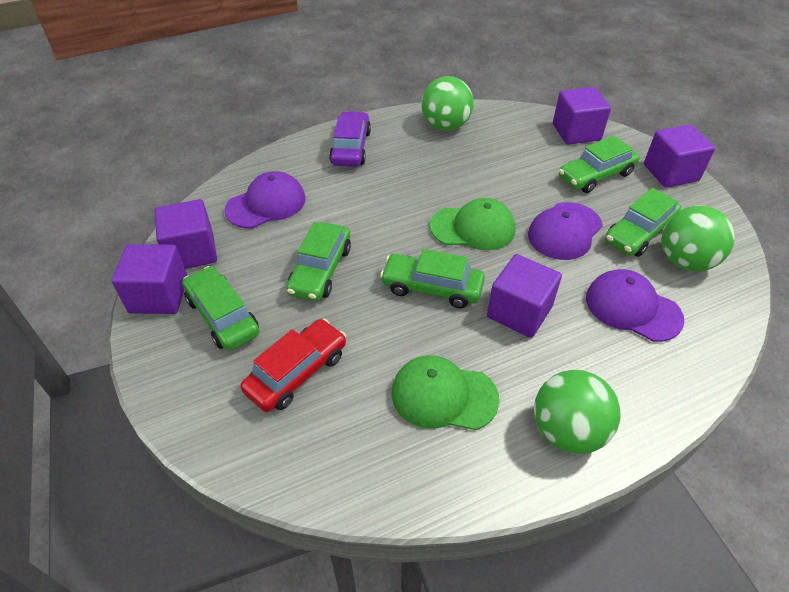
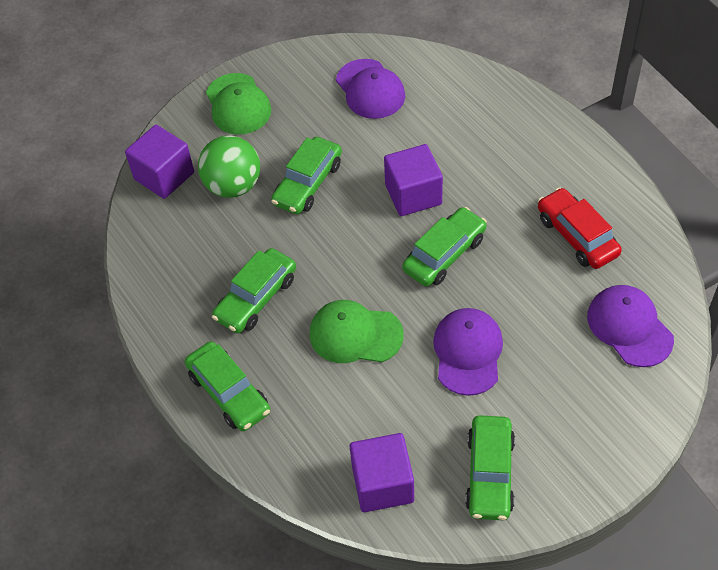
green ball: 3 -> 1
purple car: 1 -> 0
purple cube: 5 -> 3

